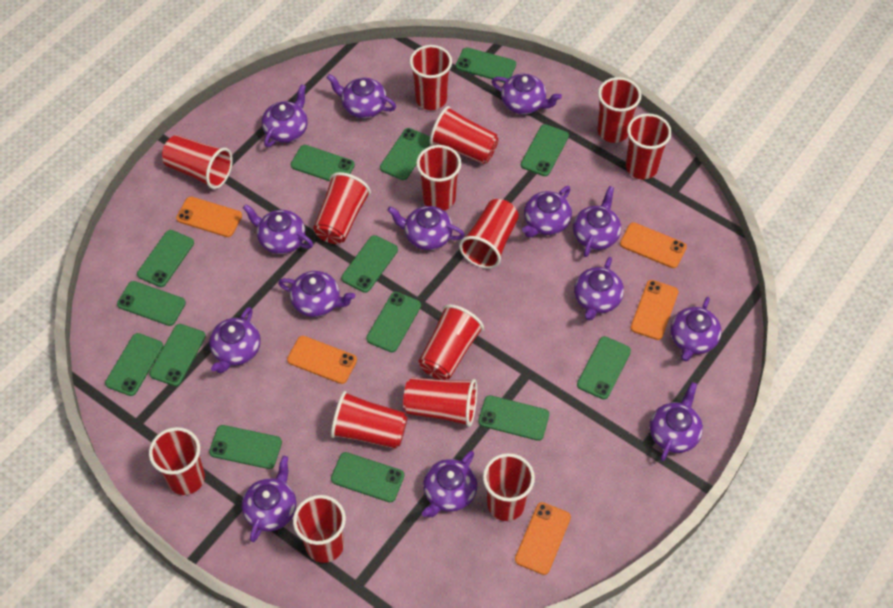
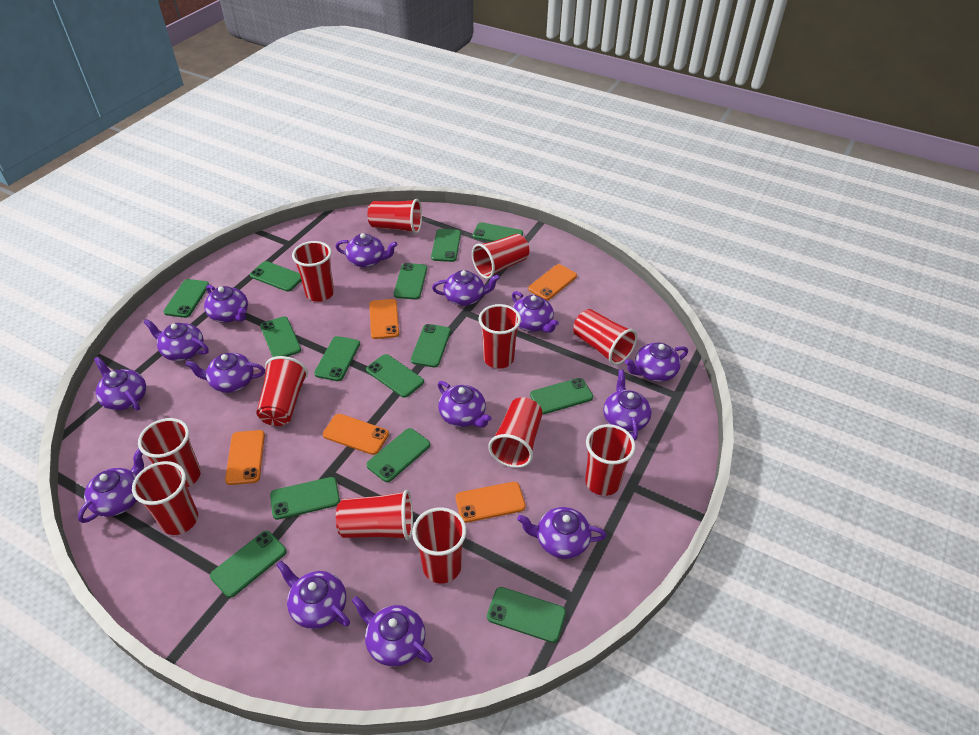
red cup: 14 -> 12

